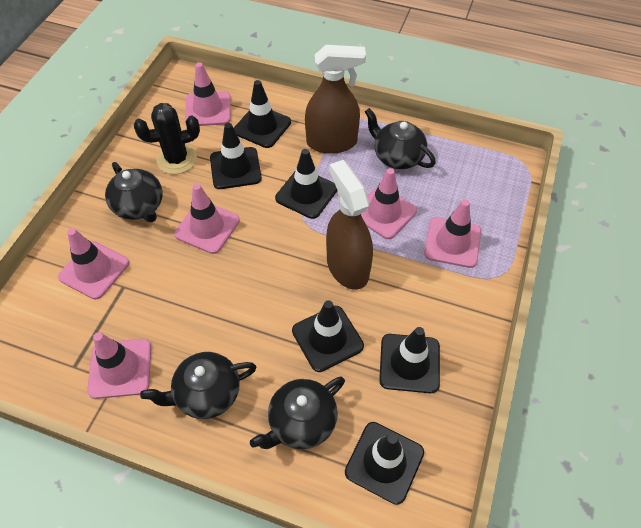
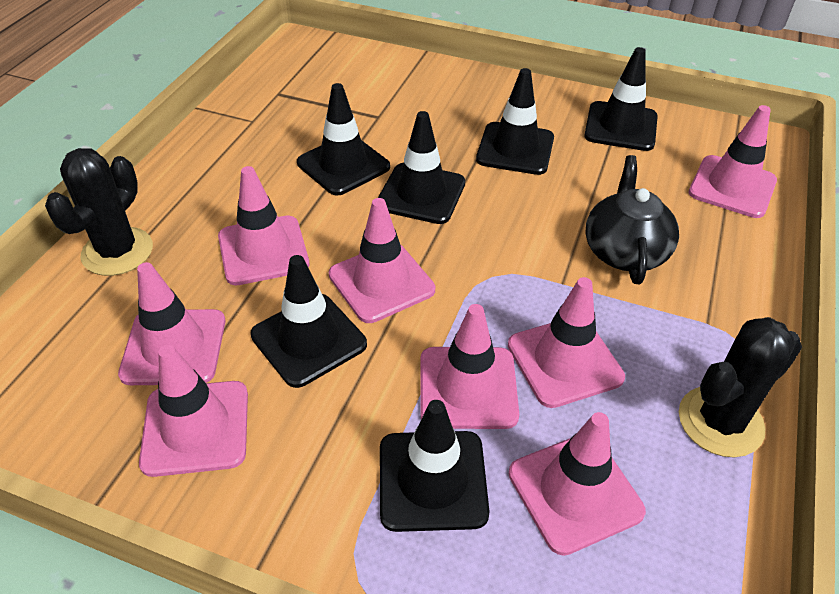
black cactus: 1 -> 2
black teapot: 4 -> 1
brown spray bottle: 2 -> 0
pink traffic cone: 6 -> 8

